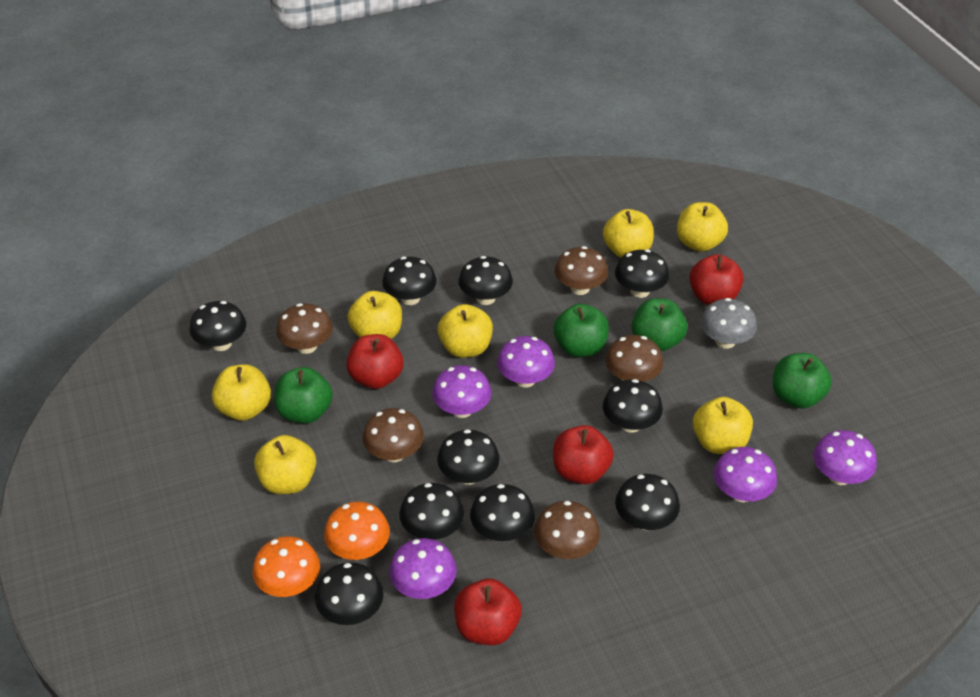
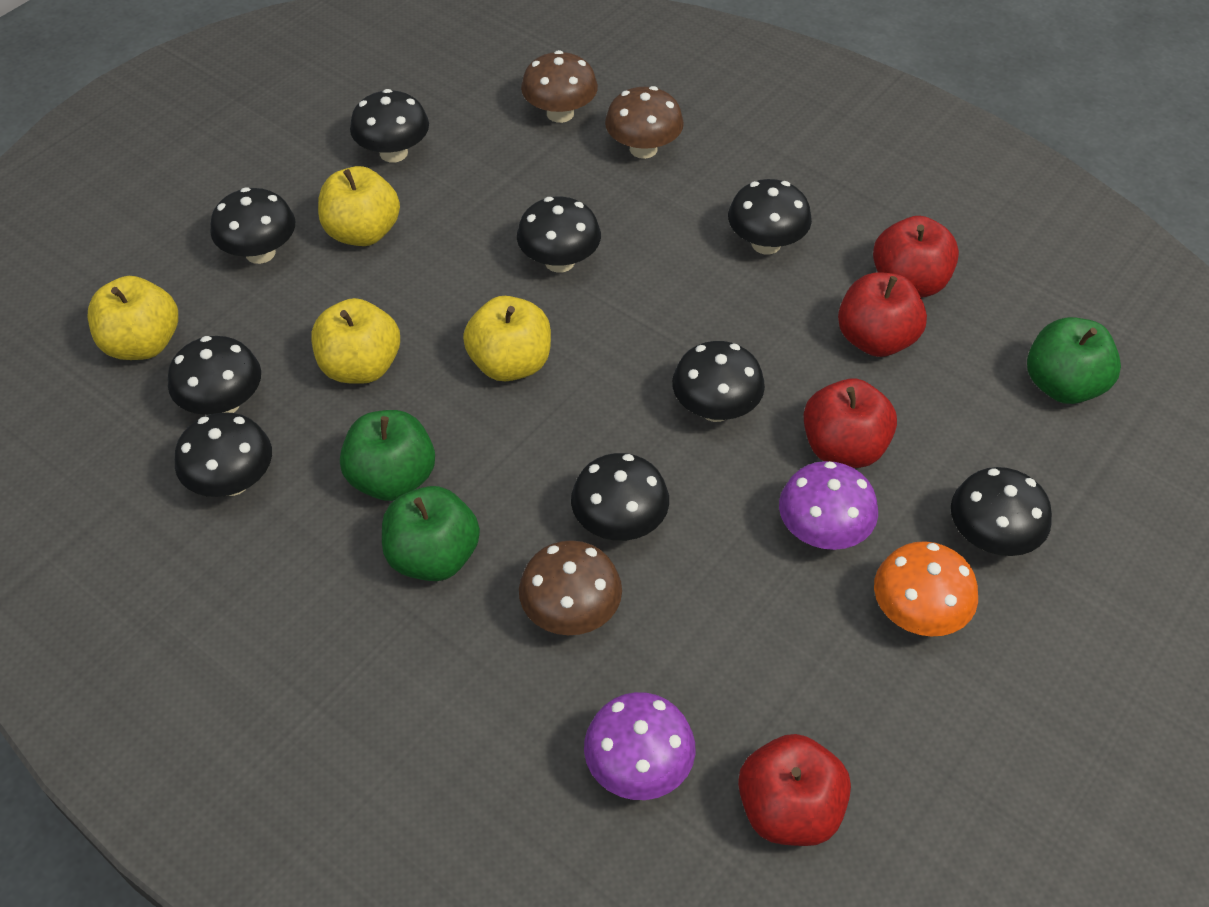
black mushroom: 10 -> 9
brown mushroom: 5 -> 3
green apple: 4 -> 3
grey mushroom: 1 -> 0
orange mushroom: 2 -> 1
purple mushroom: 5 -> 2
yellow apple: 7 -> 4

